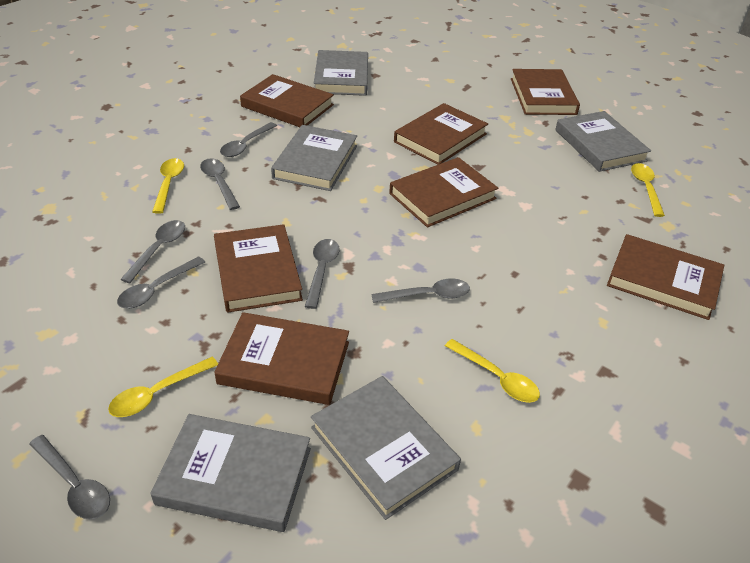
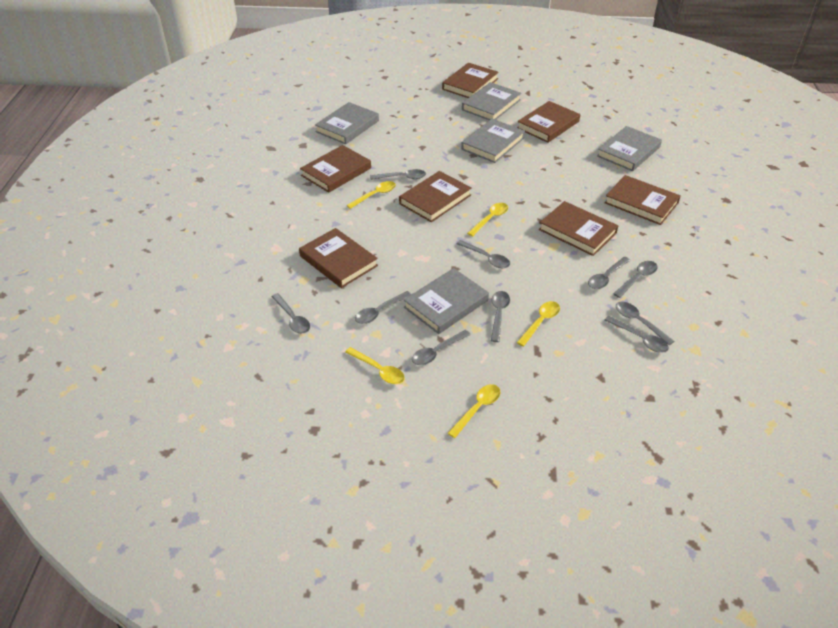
grey spoon: 7 -> 10
yellow spoon: 4 -> 5

